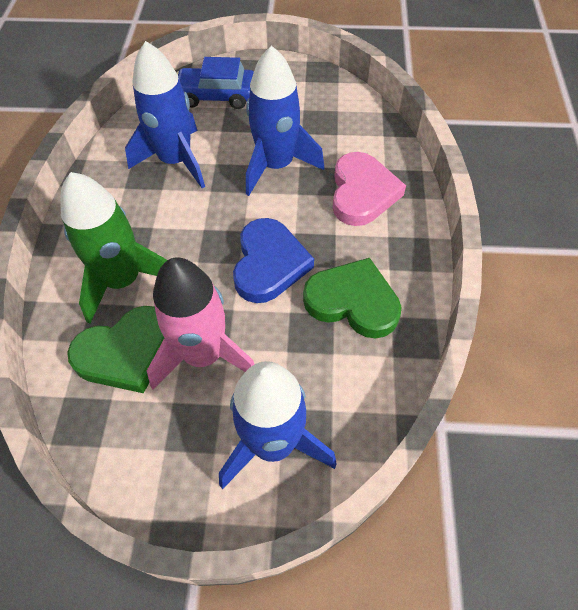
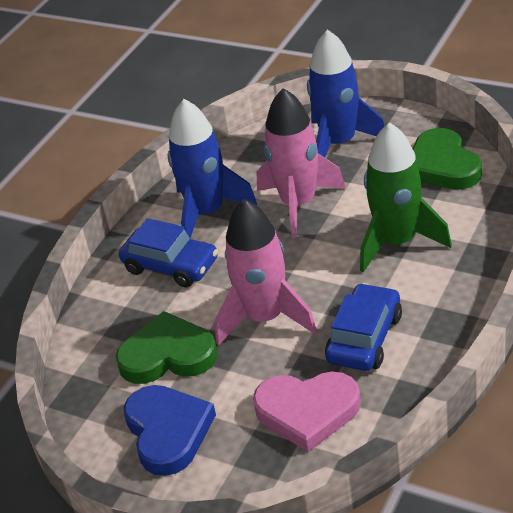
blue car: 1 -> 2
blue rocket: 3 -> 2
pink rocket: 1 -> 2

